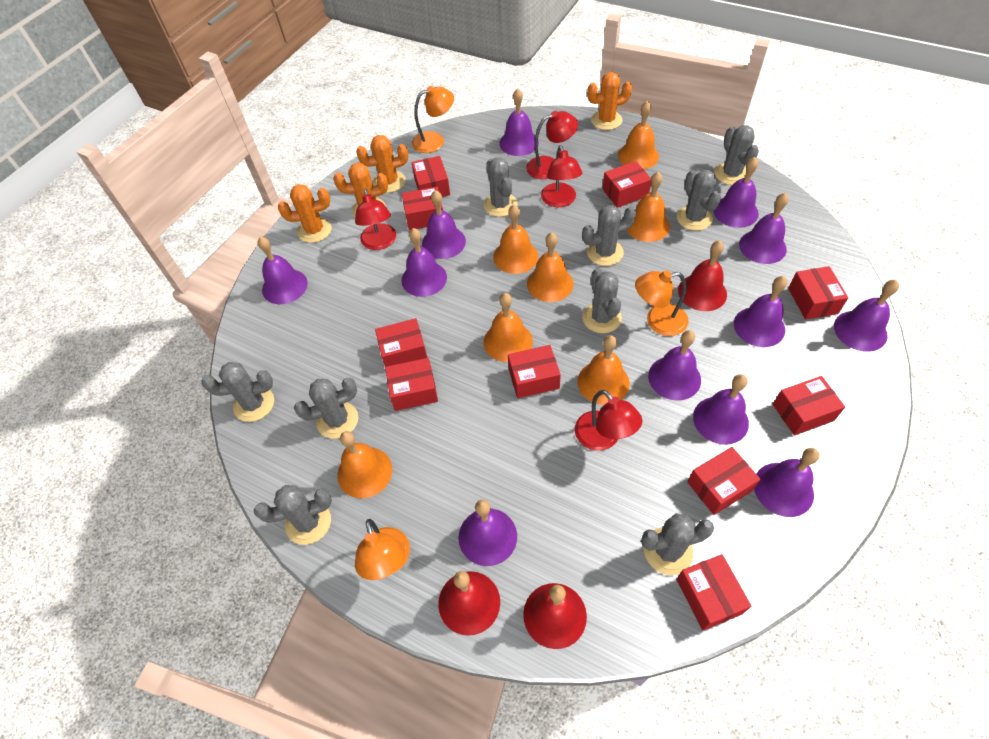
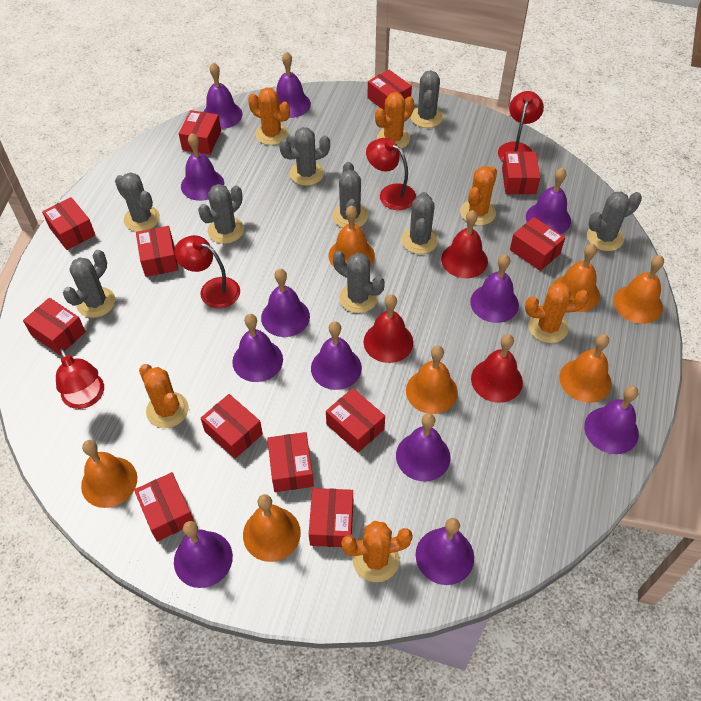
orange cactus: 4 -> 6
orange lamp: 3 -> 0
red box: 10 -> 12

